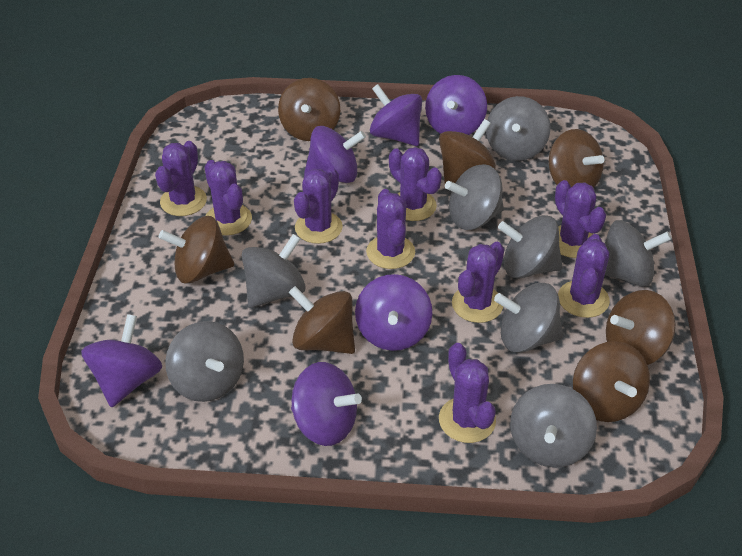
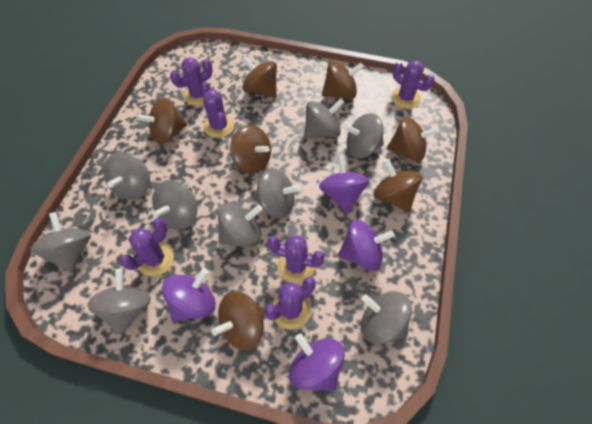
grey spinning top: 8 -> 9
purple cactus: 9 -> 6
purple spinning top: 6 -> 4

